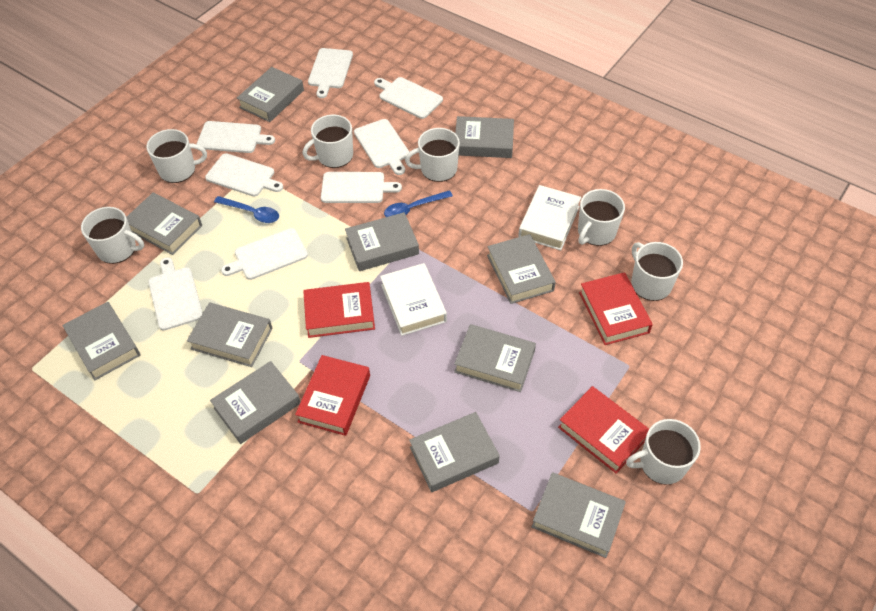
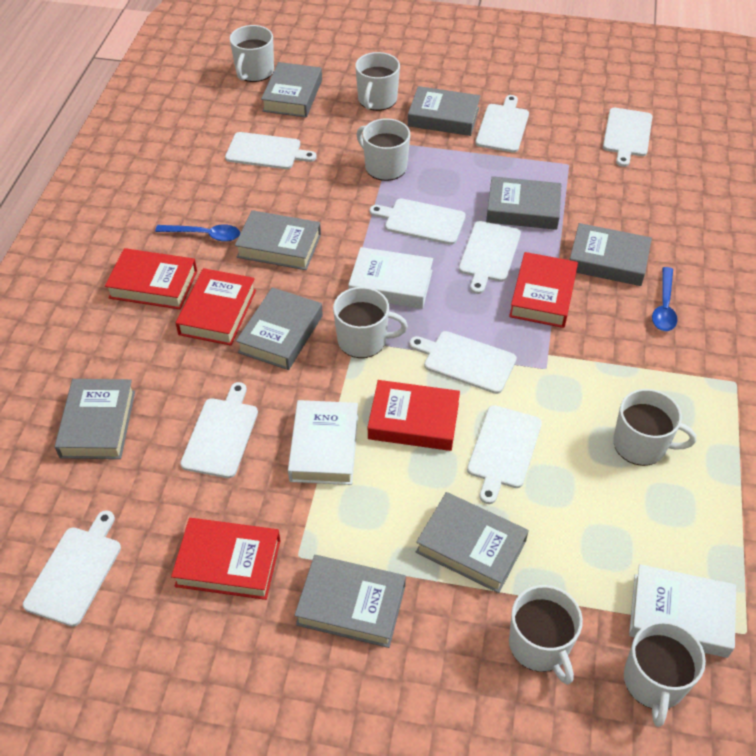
grey book: 11 -> 9
red book: 4 -> 5
white book: 2 -> 3
white cutting board: 8 -> 9

